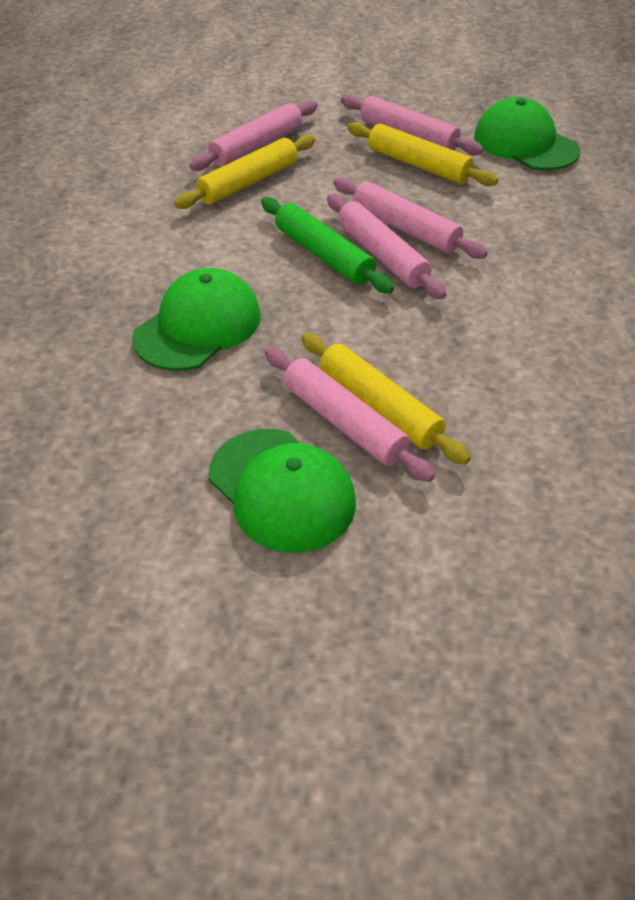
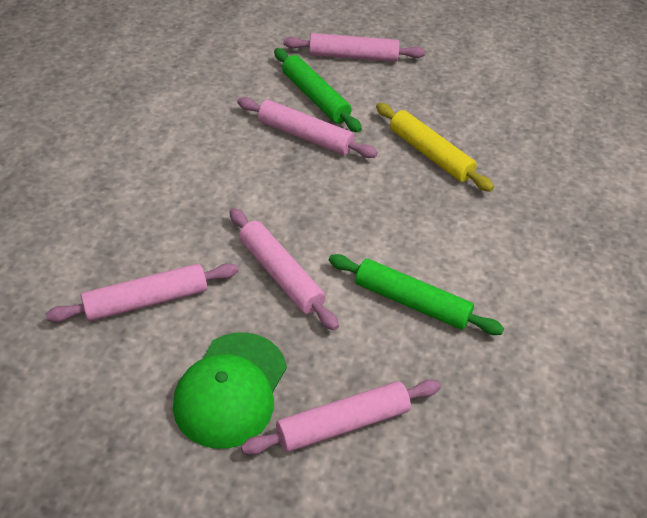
green cap: 3 -> 1
green rolling pin: 1 -> 2
yellow rolling pin: 3 -> 1

